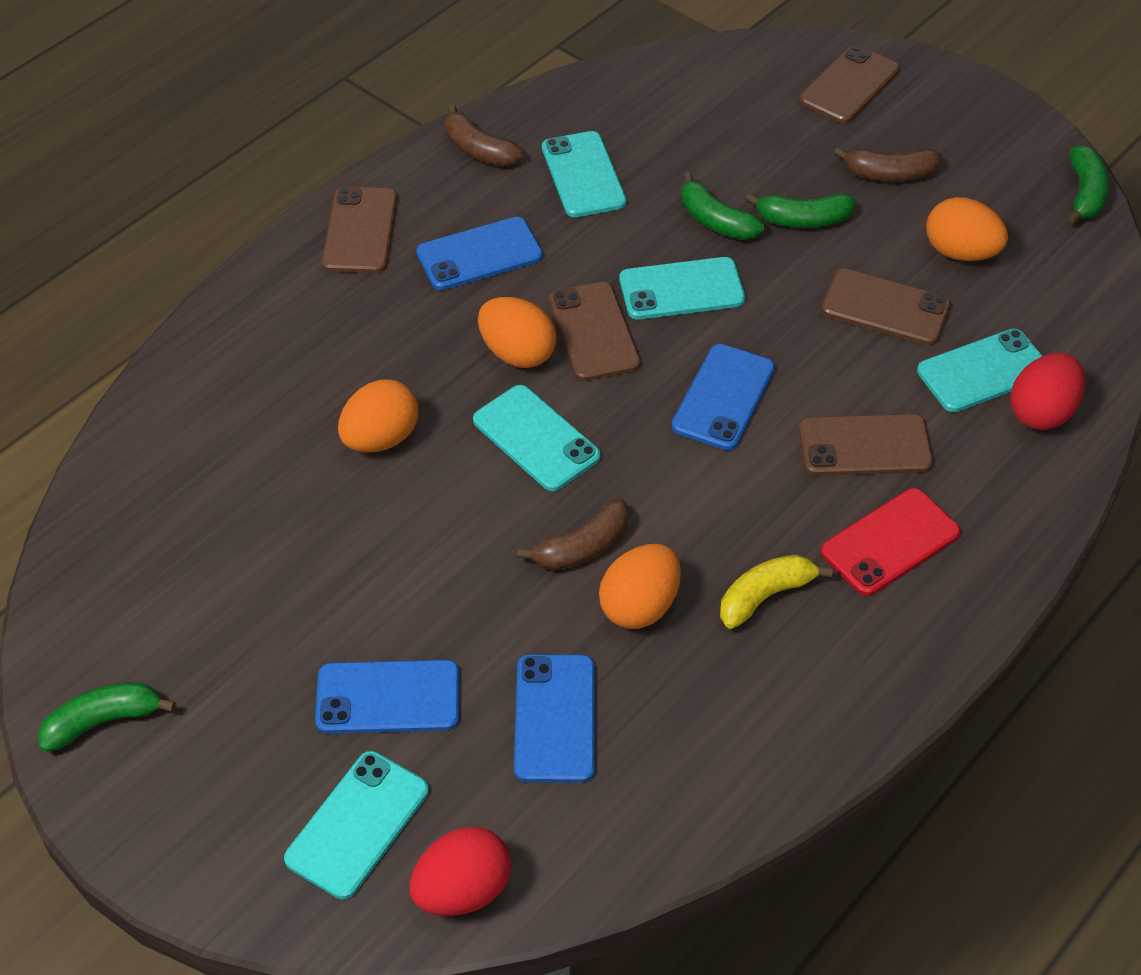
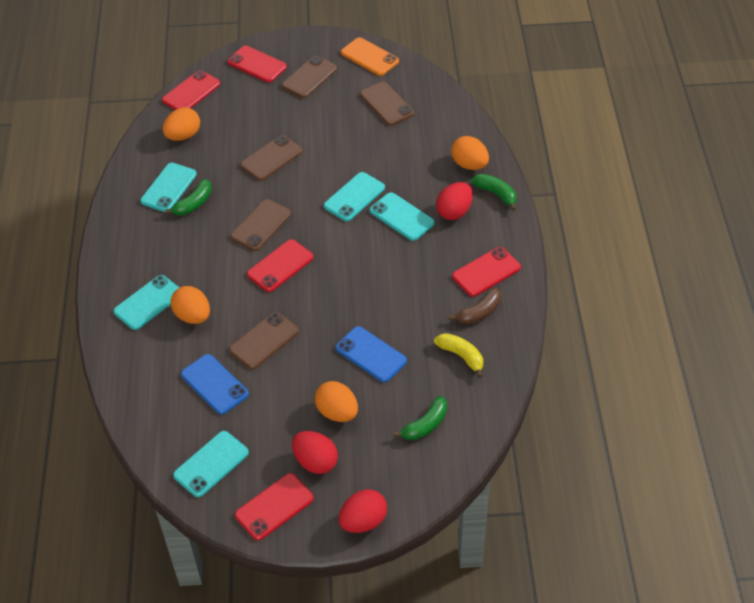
blue phone: 4 -> 2
brown banana: 3 -> 1
green banana: 4 -> 3
orange phone: 0 -> 1
red egg: 2 -> 3
red phone: 1 -> 5

